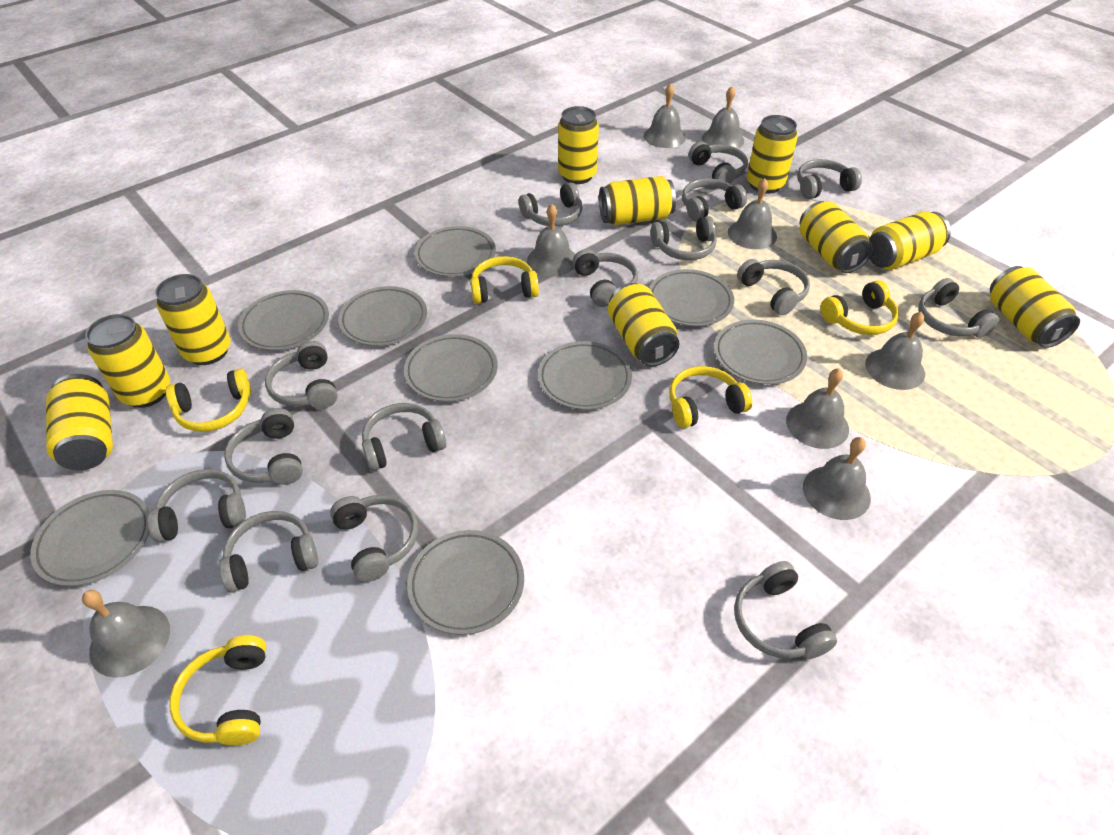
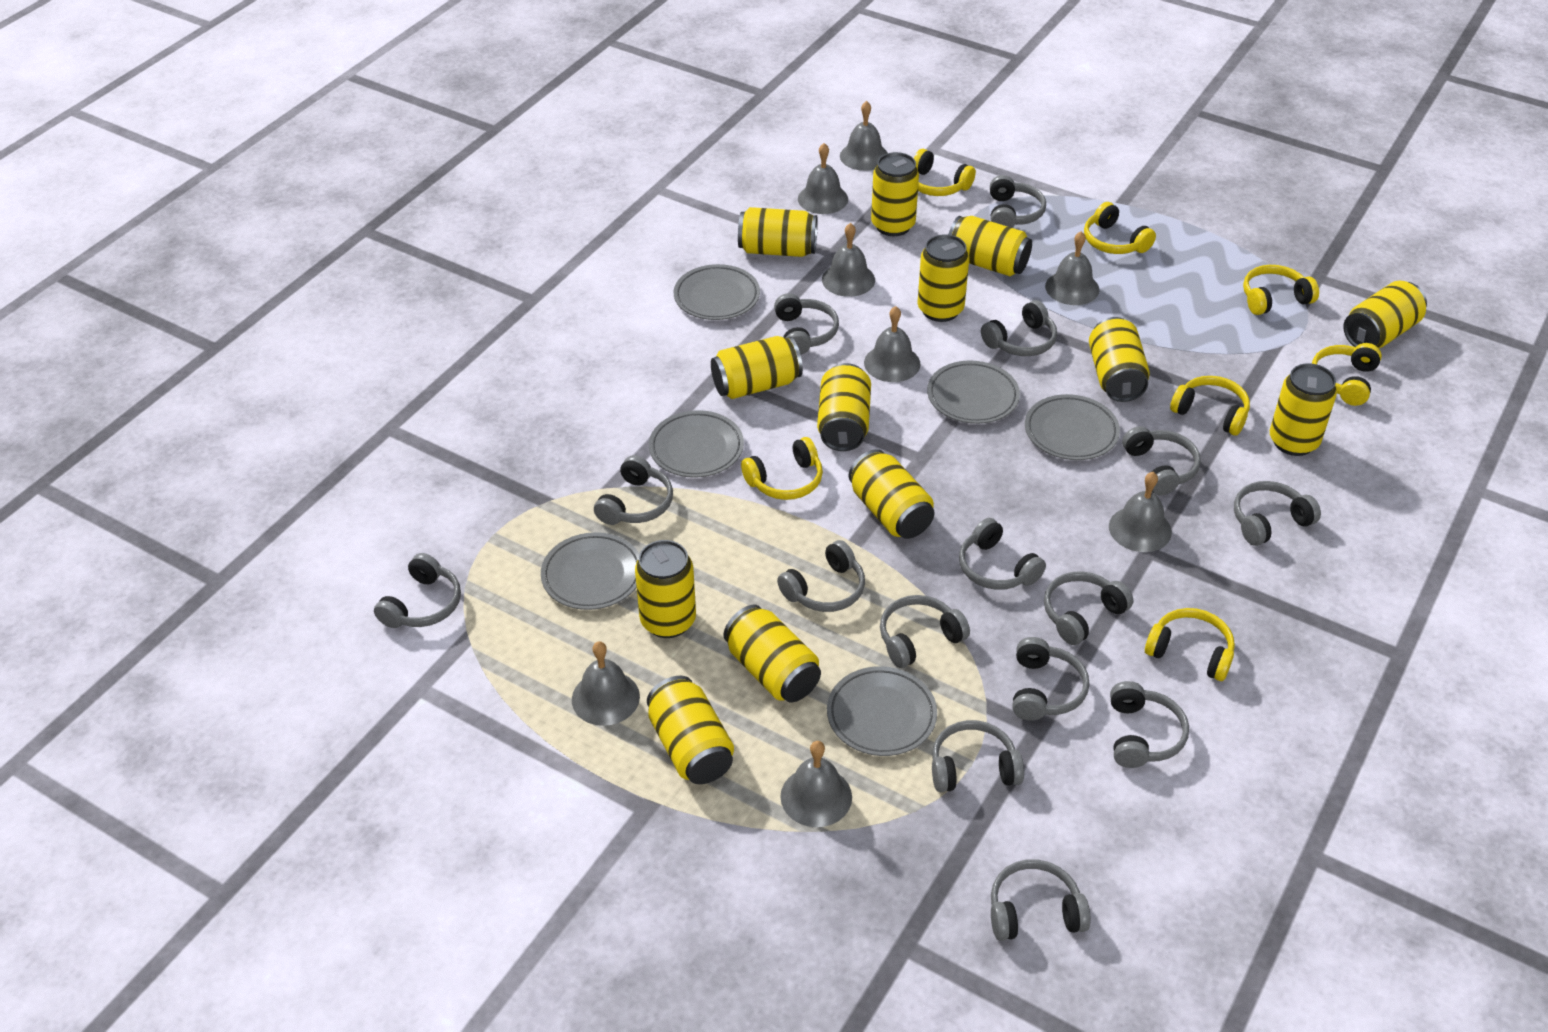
grey plate: 9 -> 6
yellow can: 10 -> 13
yellow headphones: 5 -> 7

